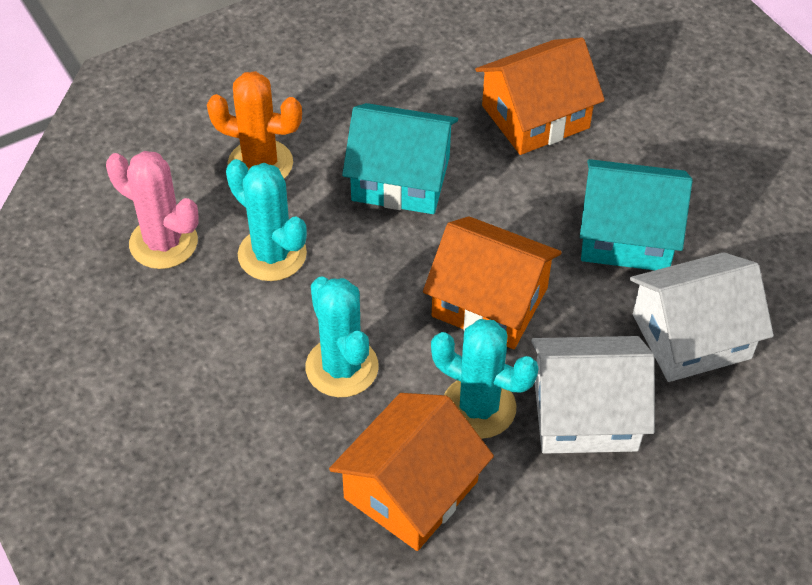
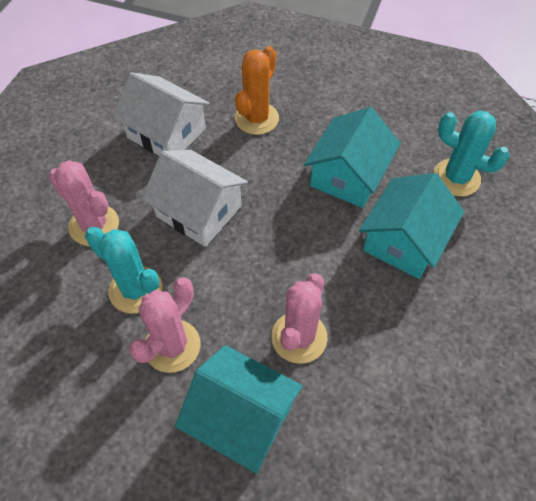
orange house: 3 -> 0
pink cactus: 1 -> 3
turquoise cactus: 3 -> 2
turquoise house: 2 -> 3

